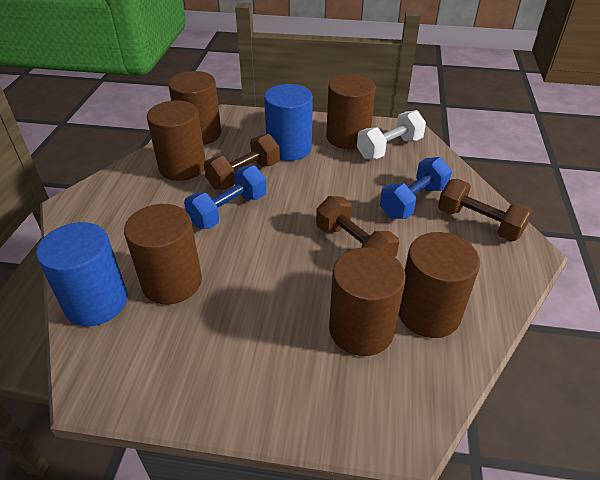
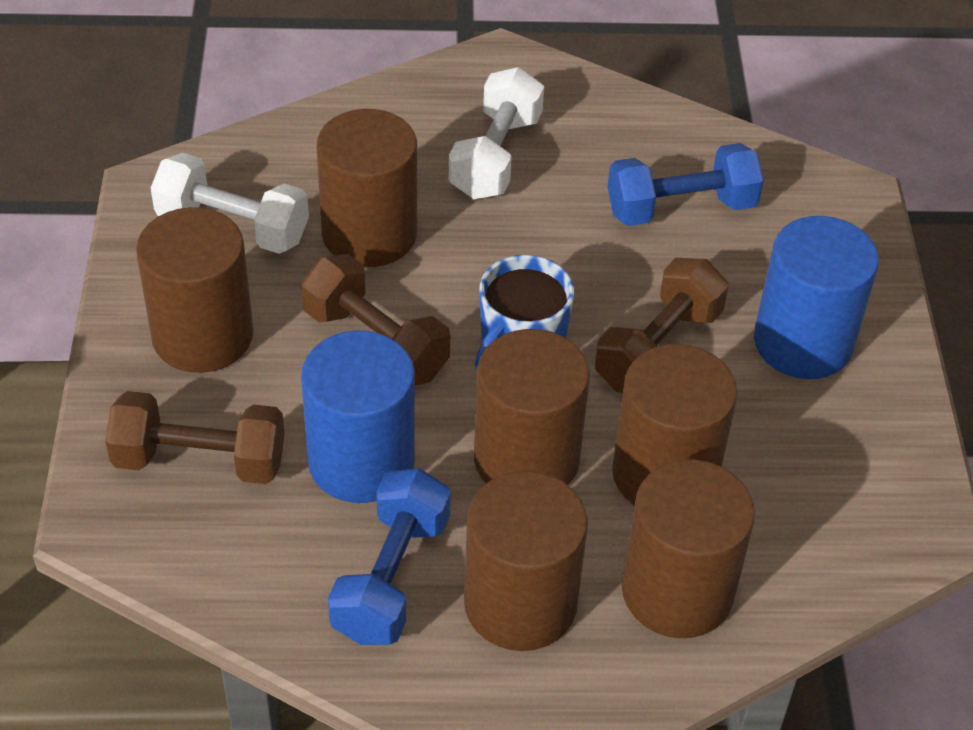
blue mug: 0 -> 1
white dumbbell: 1 -> 2

